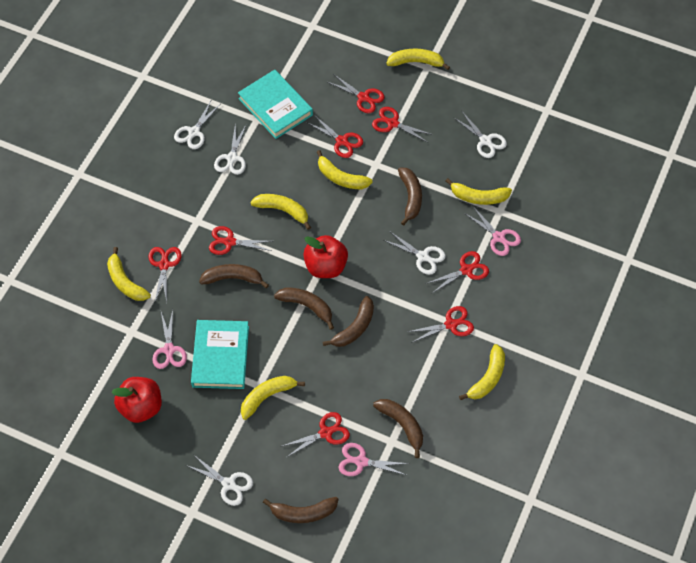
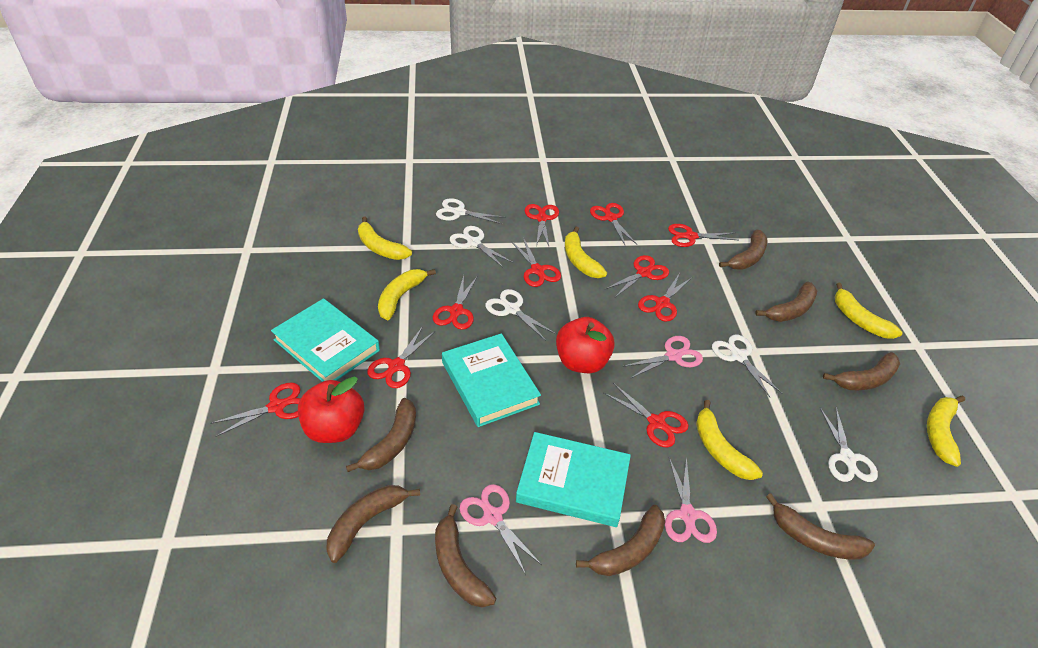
brown banana: 6 -> 8
red scissors: 8 -> 10
turquoise book: 2 -> 3
yellow banana: 7 -> 6

